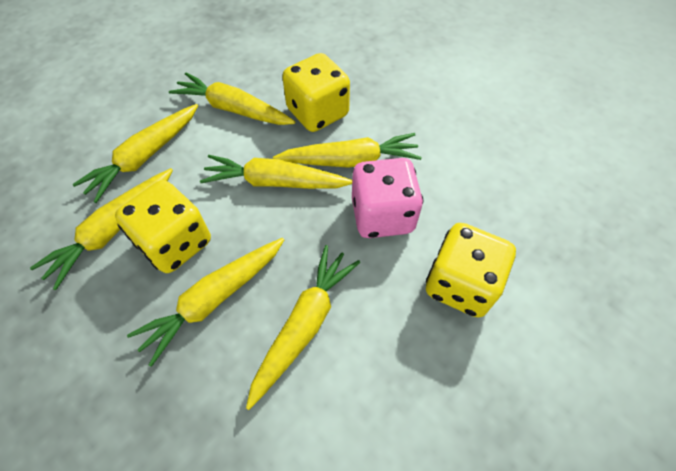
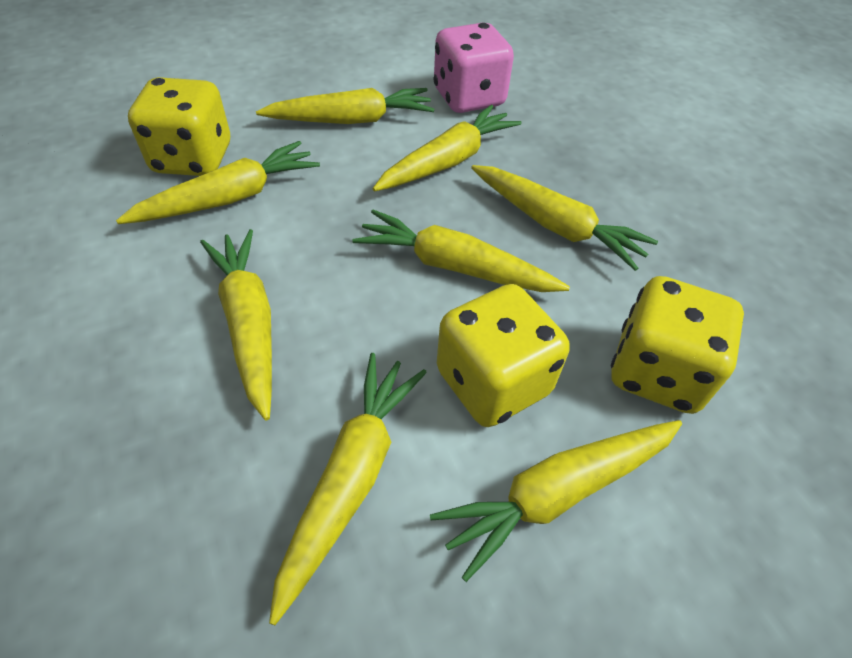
yellow carrot: 7 -> 8

